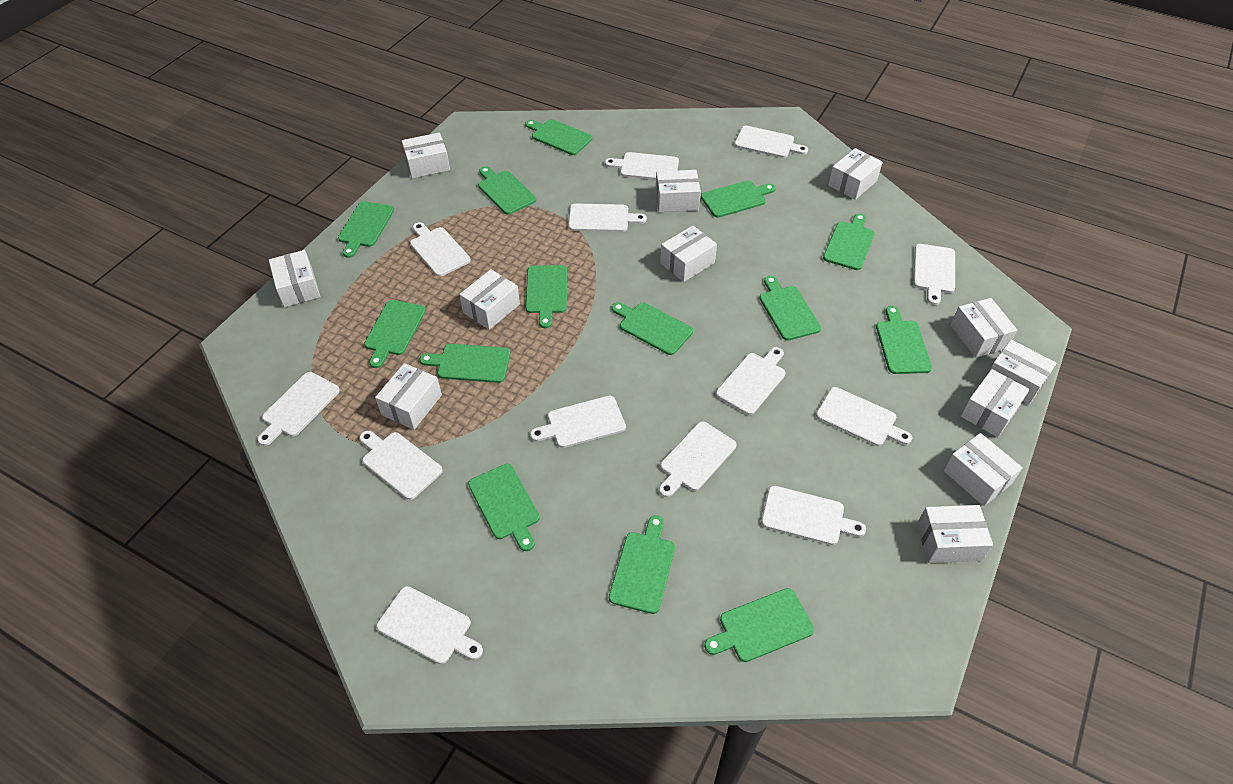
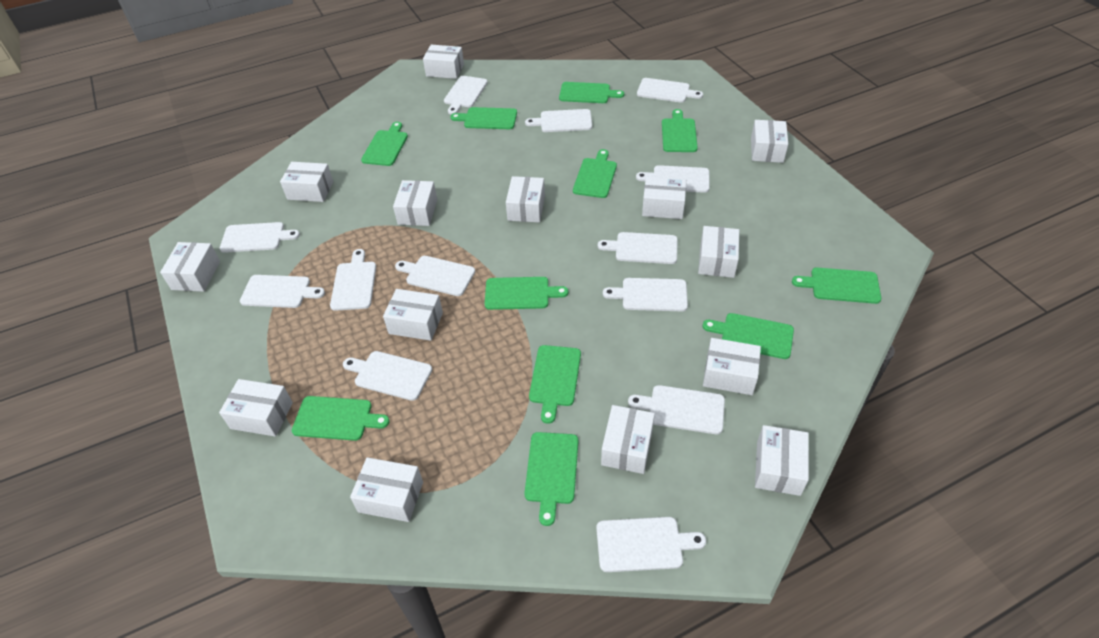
green cutting board: 14 -> 11
white box: 12 -> 14

